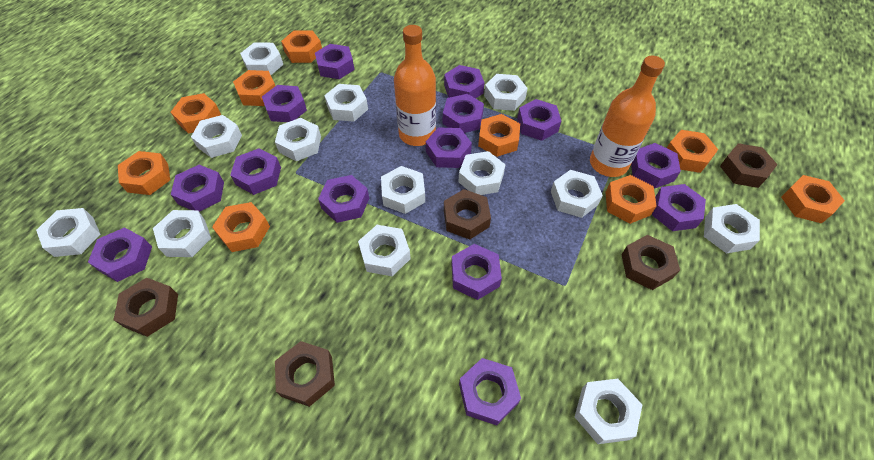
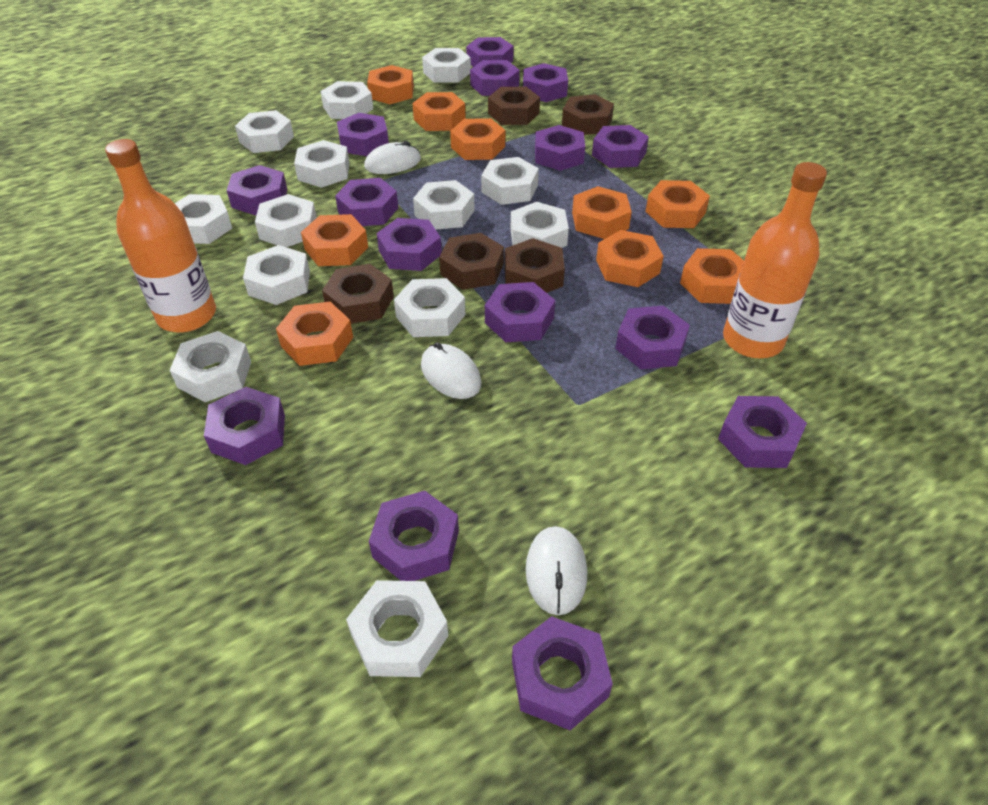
purple nut: 14 -> 15
white mouse: 0 -> 3

